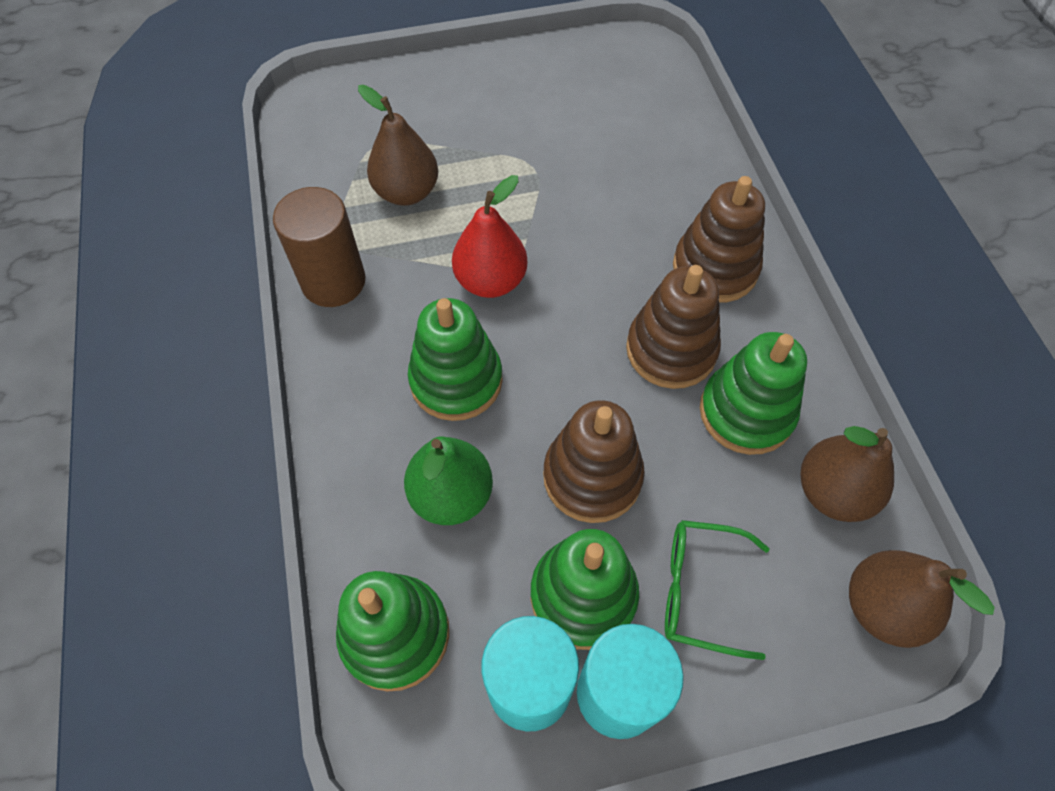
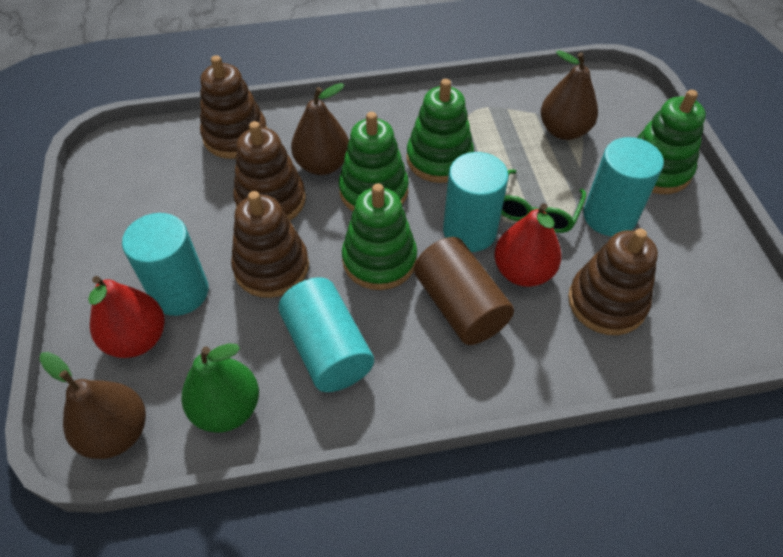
brown stacking toy: 3 -> 4
red pear: 1 -> 2
turquoise cylinder: 2 -> 4

